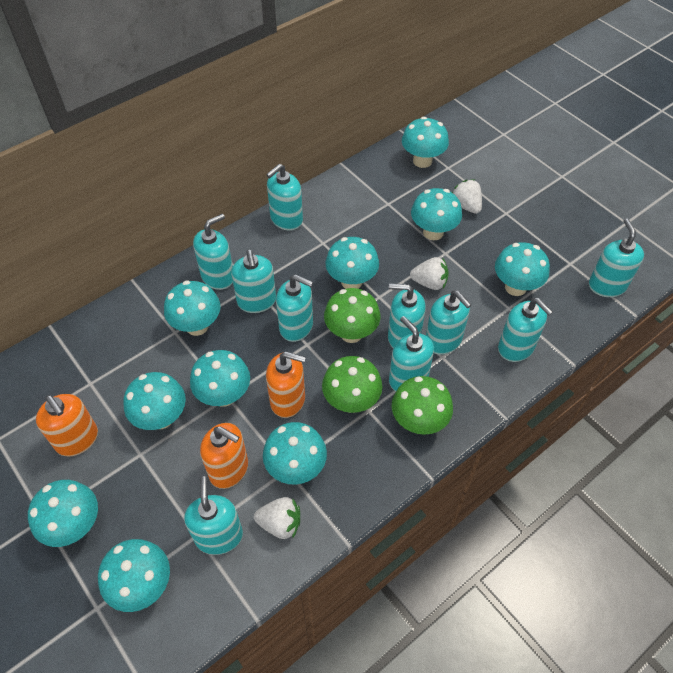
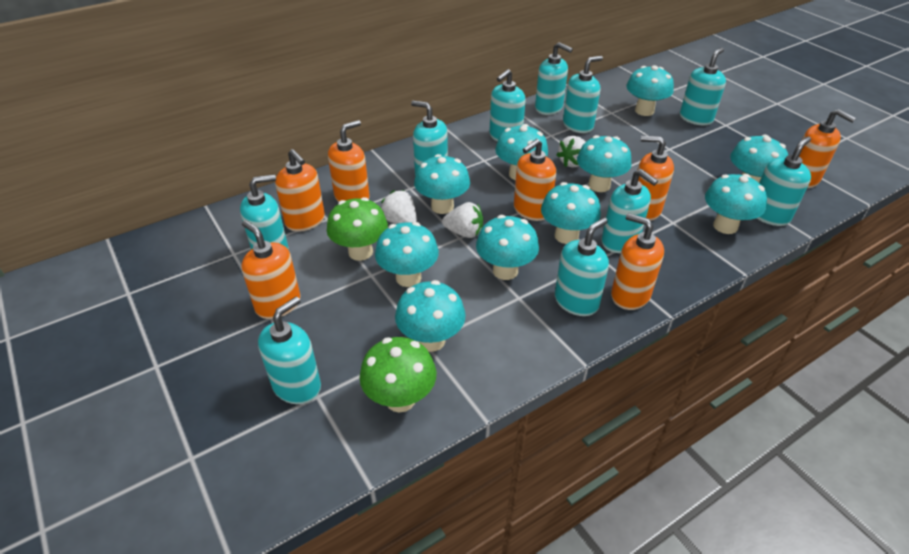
green mushroom: 3 -> 2
orange soap dispenser: 3 -> 7

